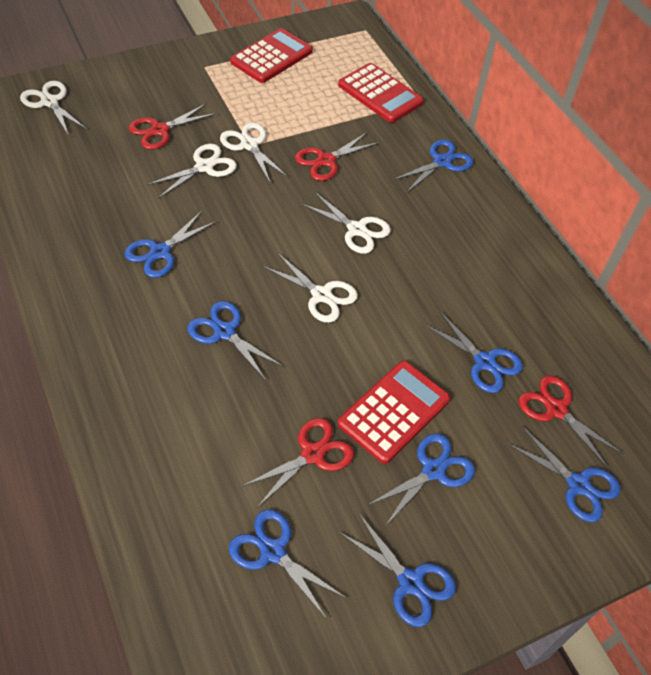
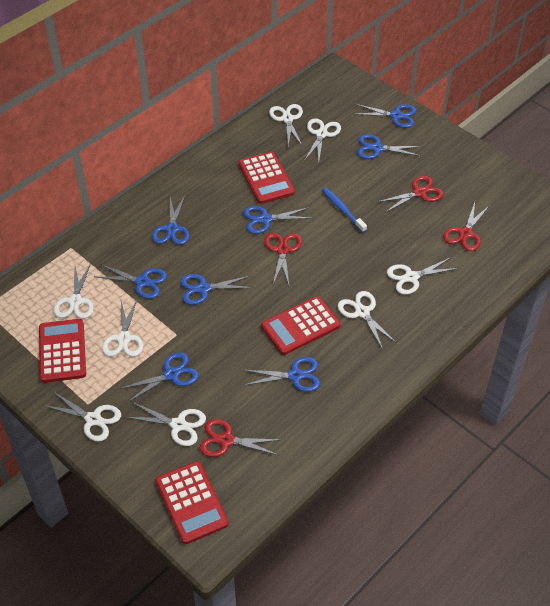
blue toothbrush: 0 -> 1
red calculator: 3 -> 4
white scissors: 5 -> 8

